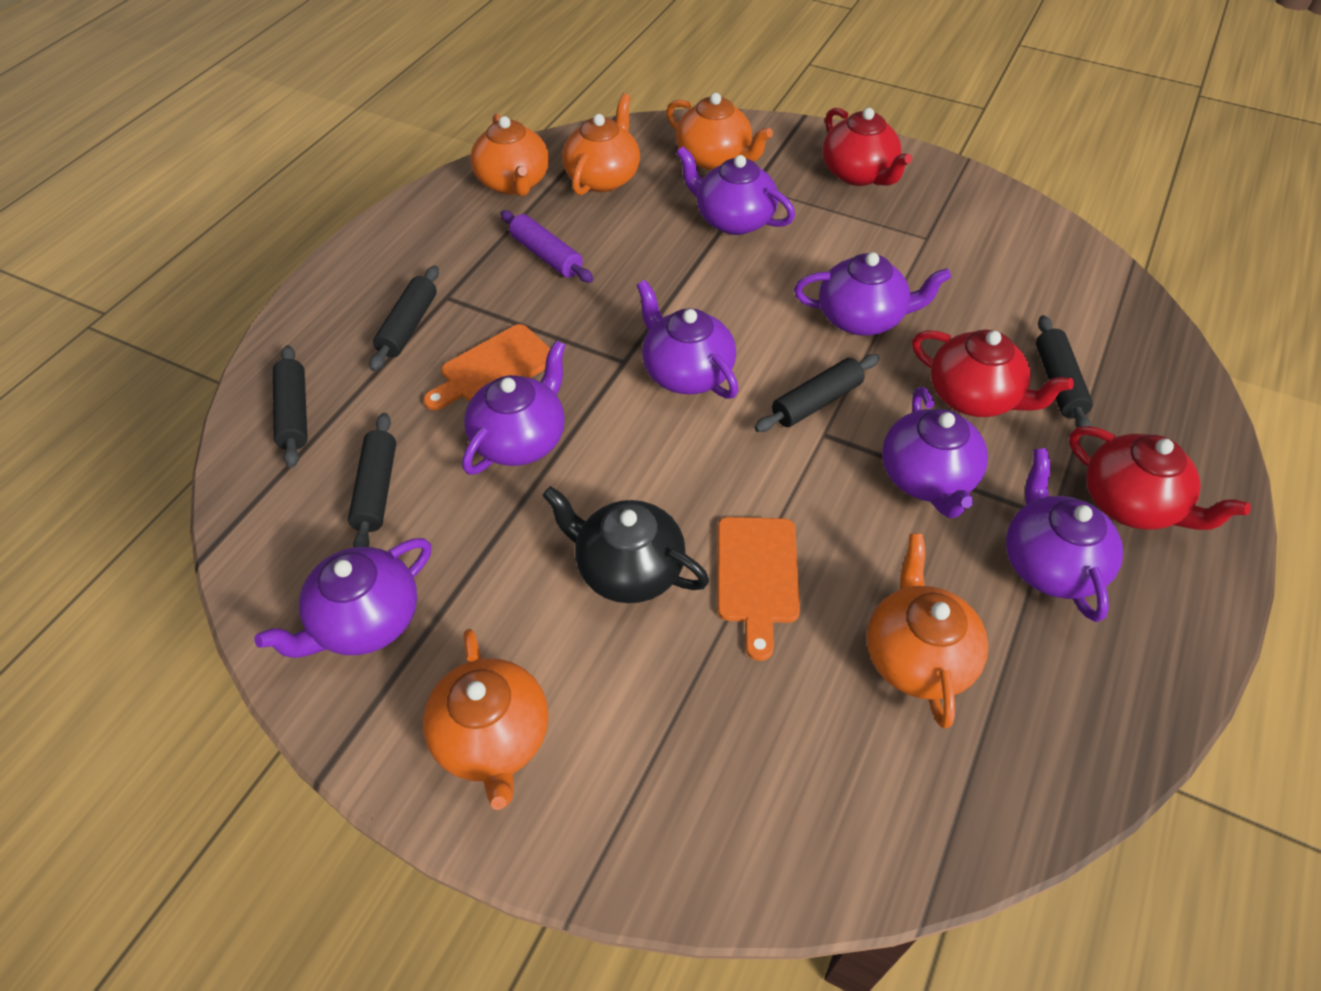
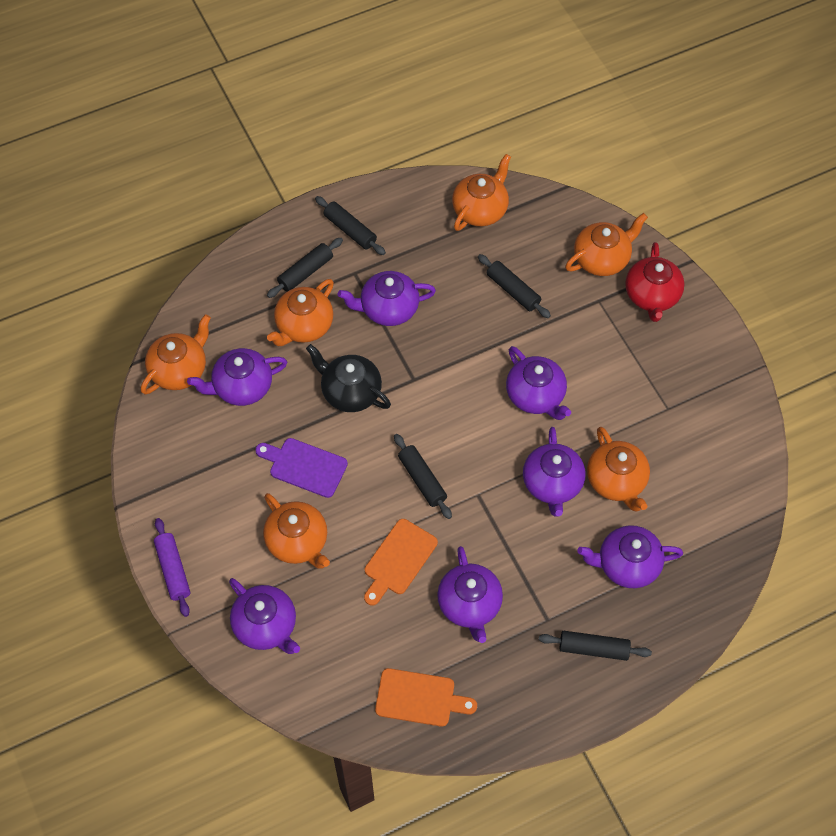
orange teapot: 5 -> 6
purple cutting board: 0 -> 1
red teapot: 3 -> 1

